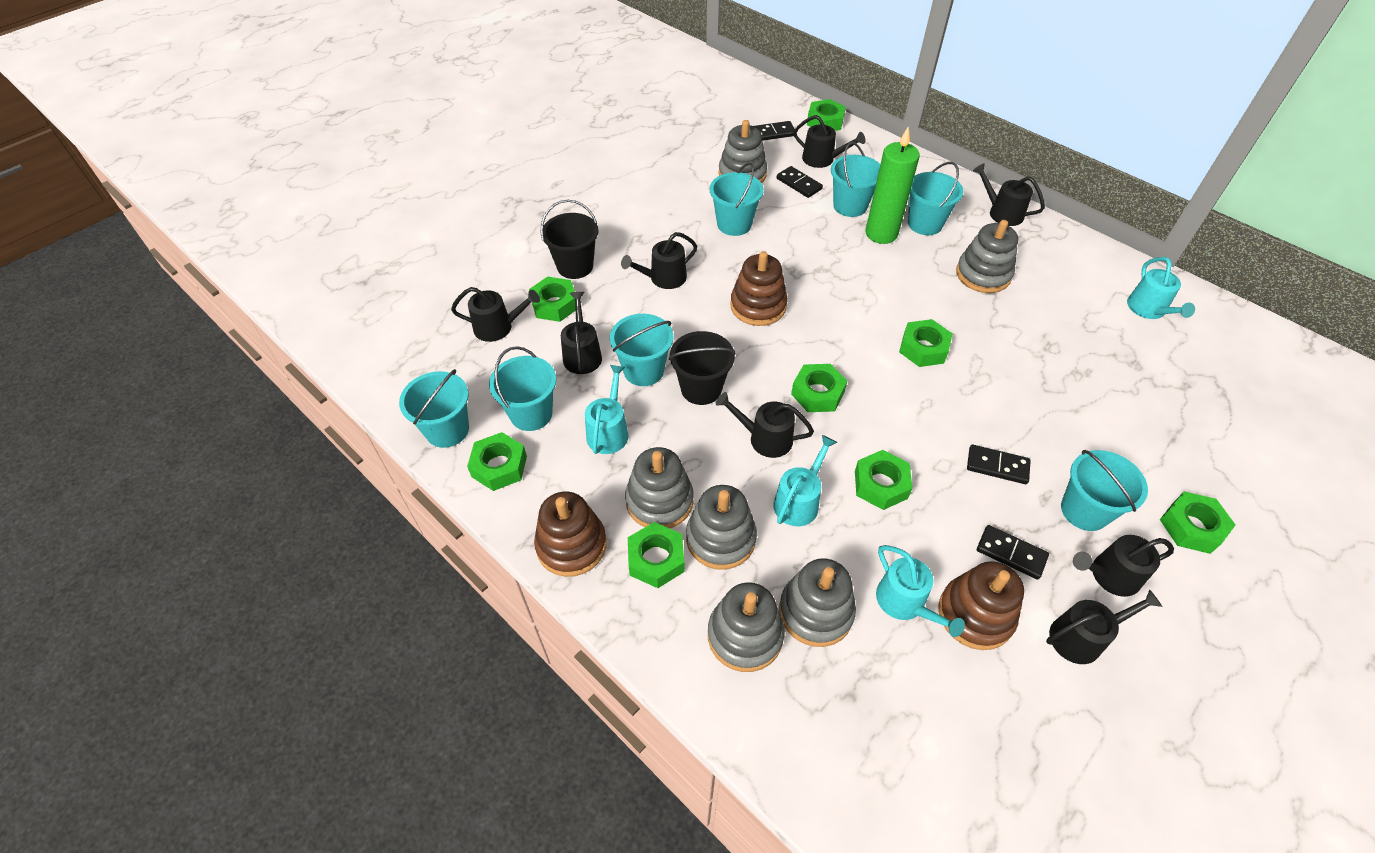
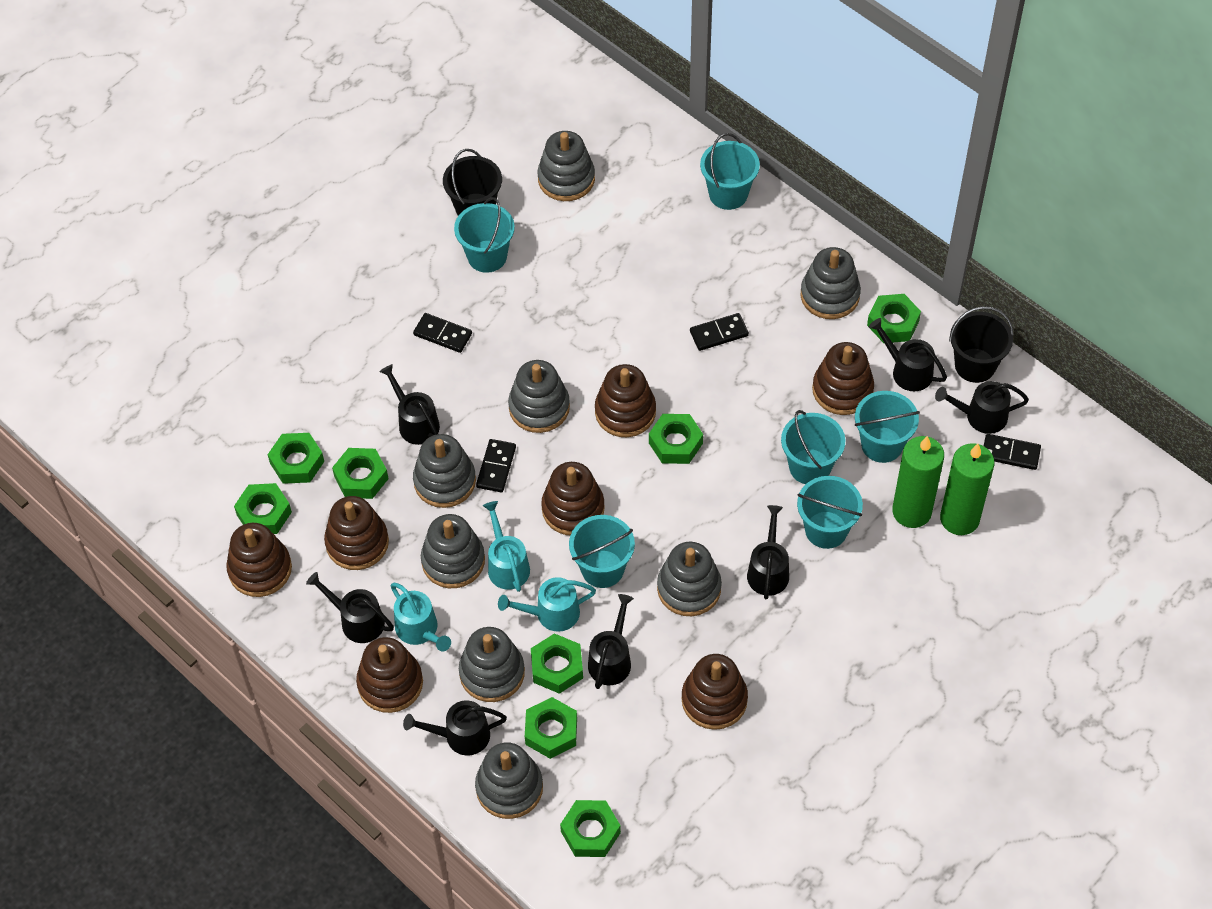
black watering can: 8 -> 7
brown stacking toy: 3 -> 7
green candle: 1 -> 2
grey stacking toy: 6 -> 8
turquoise bucket: 7 -> 6
turquoise watering can: 4 -> 3

